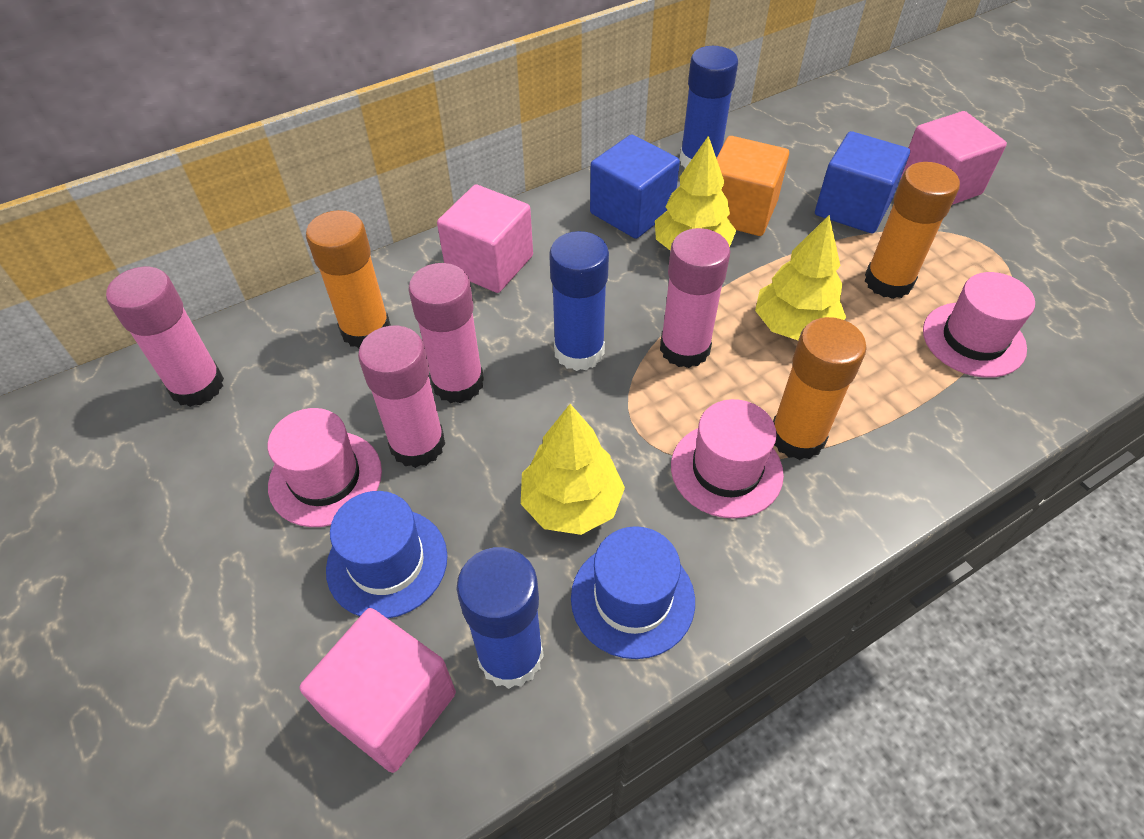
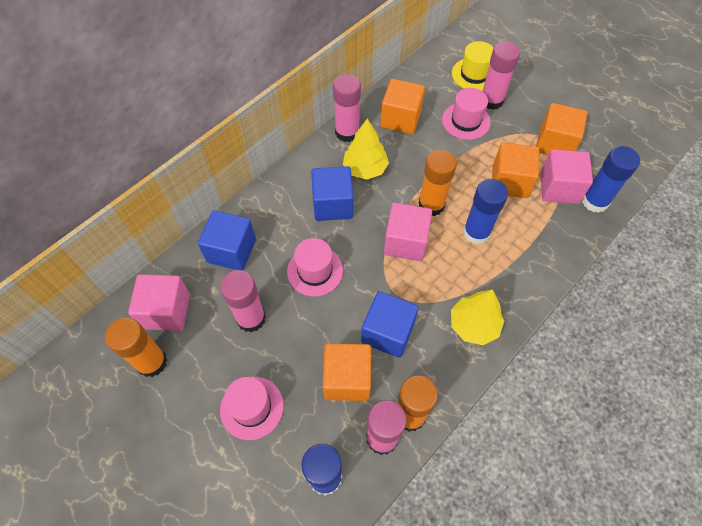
blue cube: 2 -> 3
blue hat: 2 -> 0
orange cube: 1 -> 4
yellow hat: 0 -> 1
yellow tree: 3 -> 2

